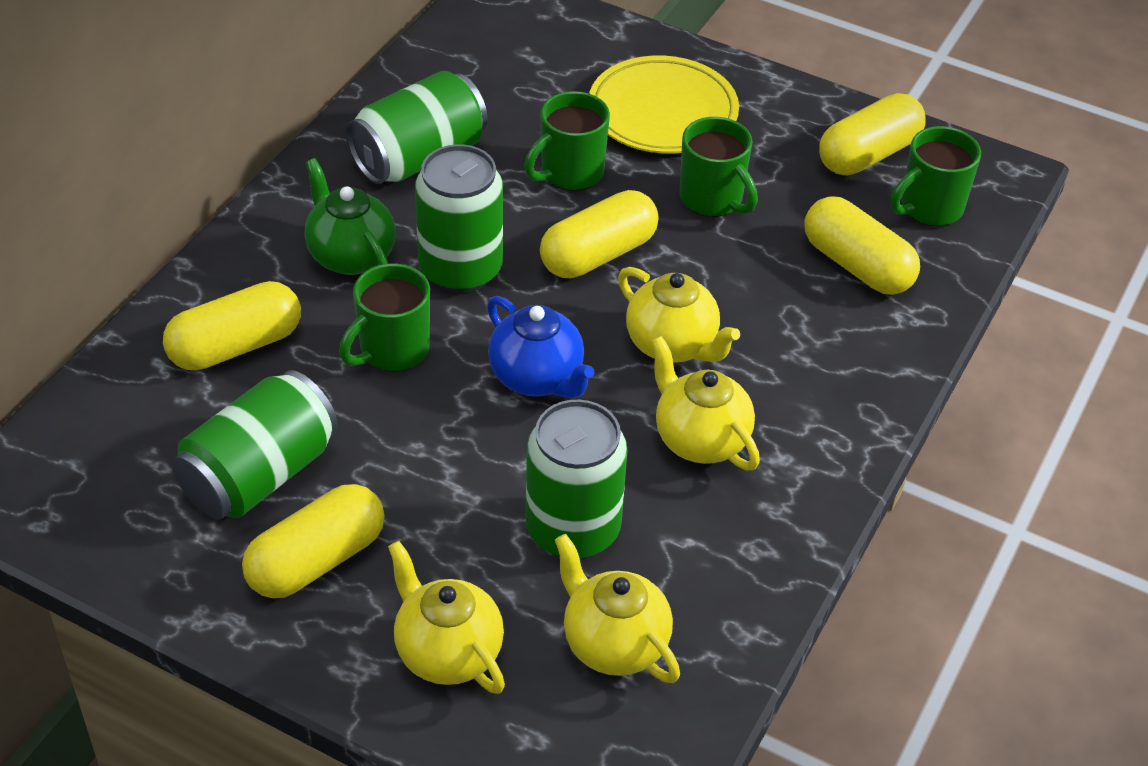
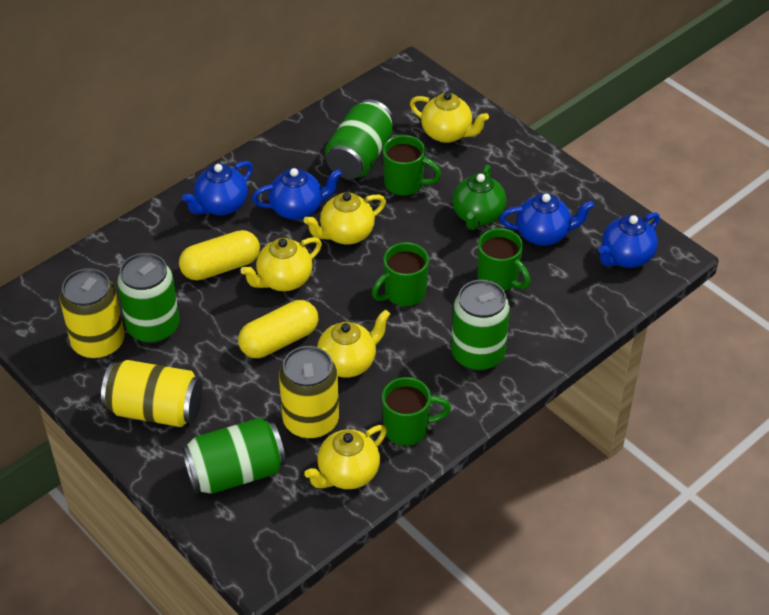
blue teapot: 1 -> 4
yellow can: 0 -> 3
yellow capsule: 5 -> 2
yellow plate: 1 -> 0
yellow teapot: 4 -> 5

